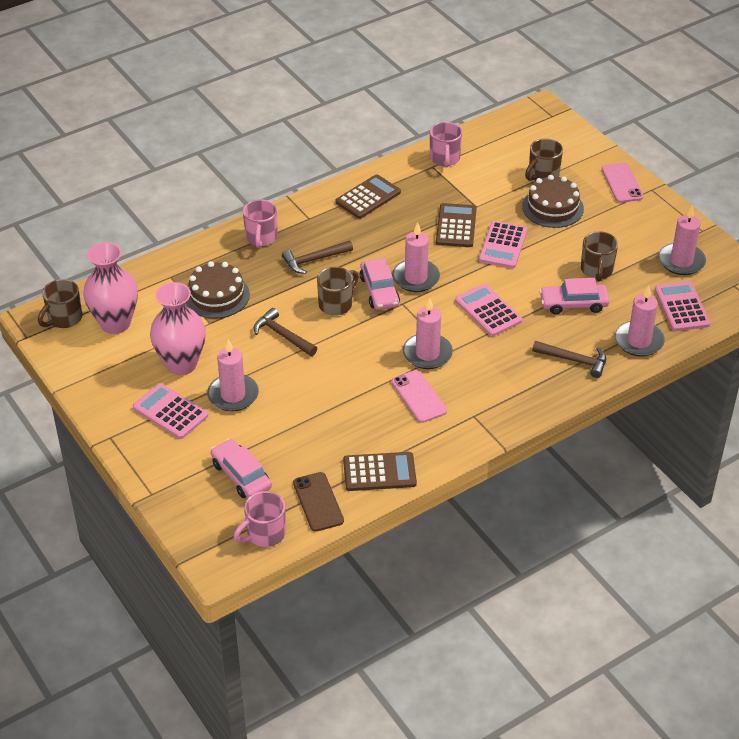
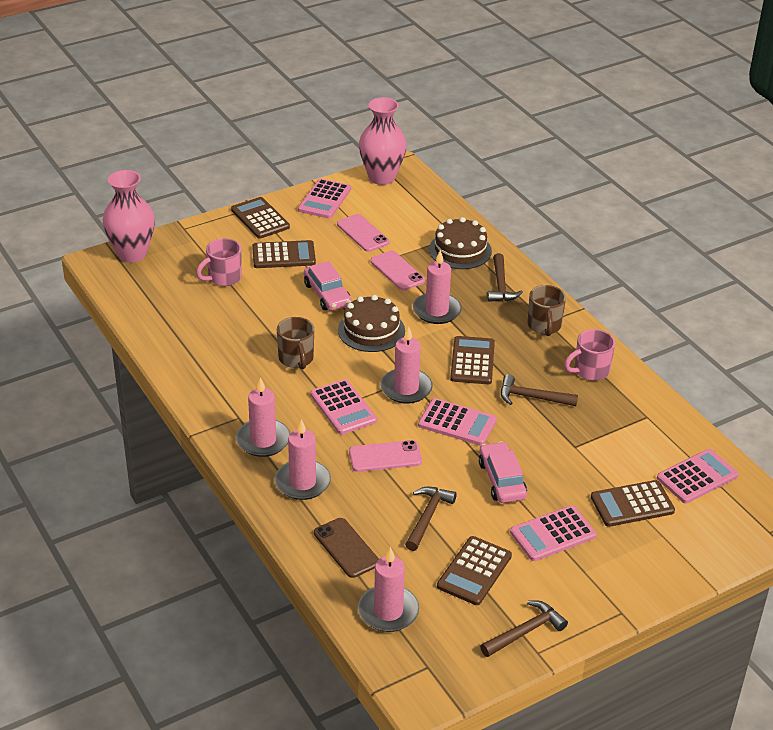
brown calculator: 3 -> 5
brown hammer: 3 -> 4
brown mug: 4 -> 2
pink calculator: 4 -> 5
pink car: 3 -> 2
pink mug: 3 -> 2
pink phone: 2 -> 3

